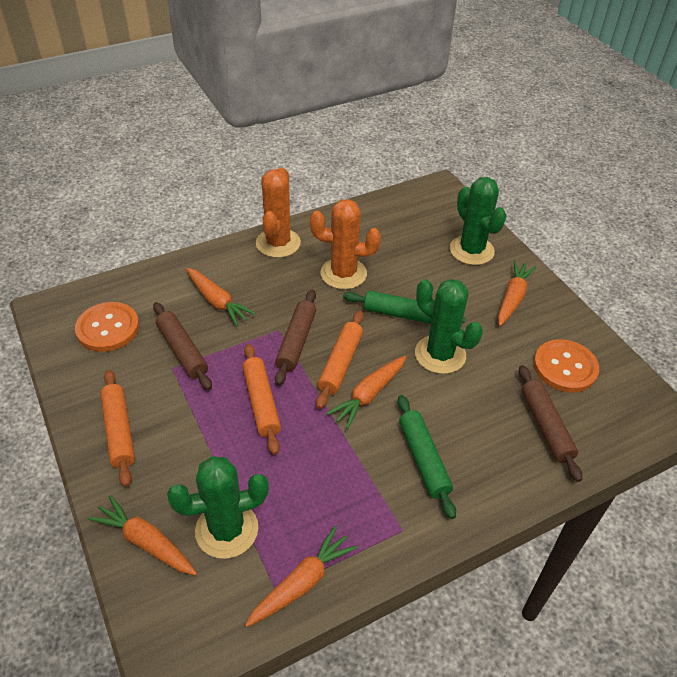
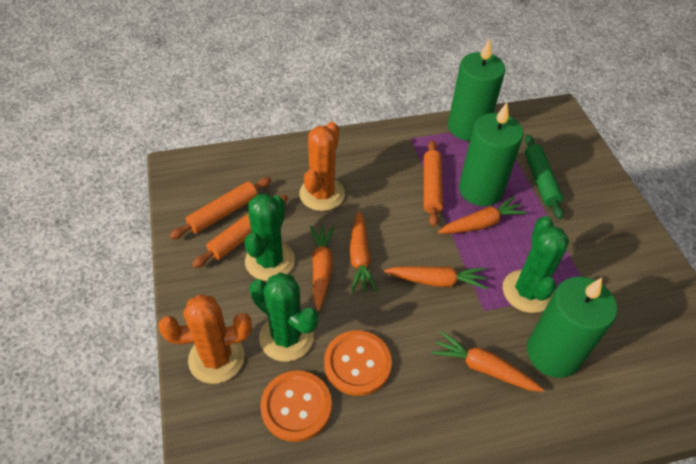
brown rolling pin: 3 -> 0
green candle: 0 -> 3
green rolling pin: 2 -> 1

